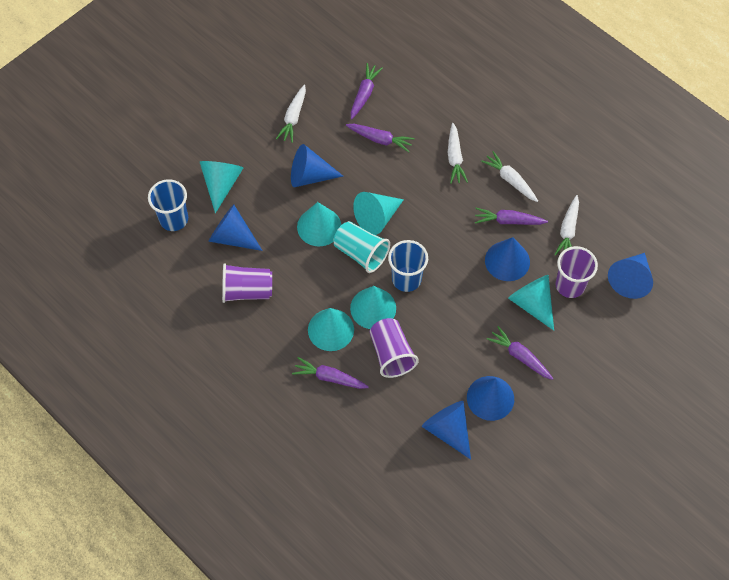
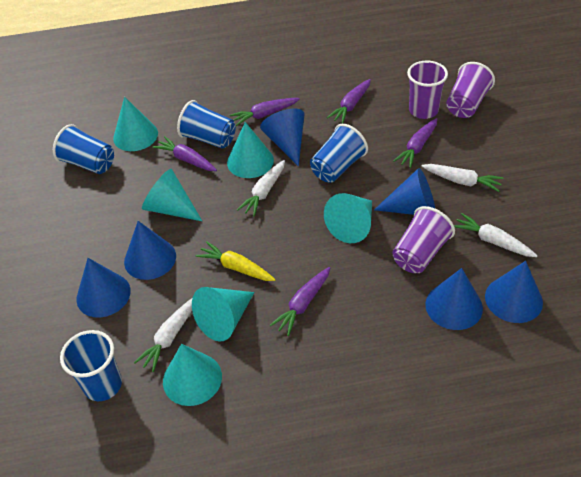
blue cup: 2 -> 4
turquoise cup: 1 -> 0
yellow carrot: 0 -> 1

